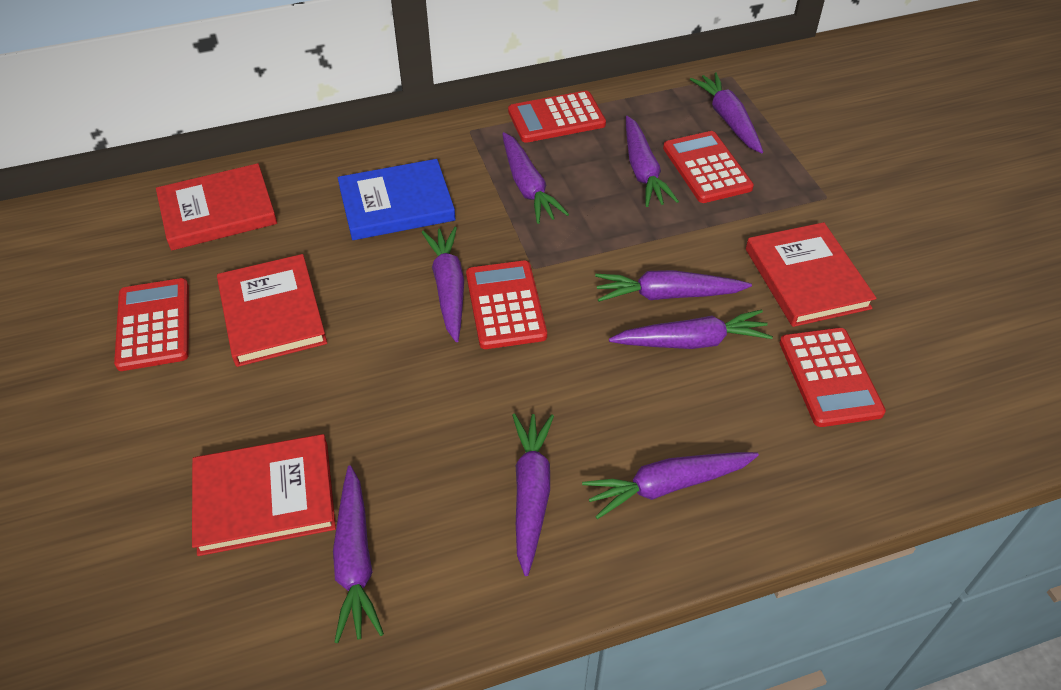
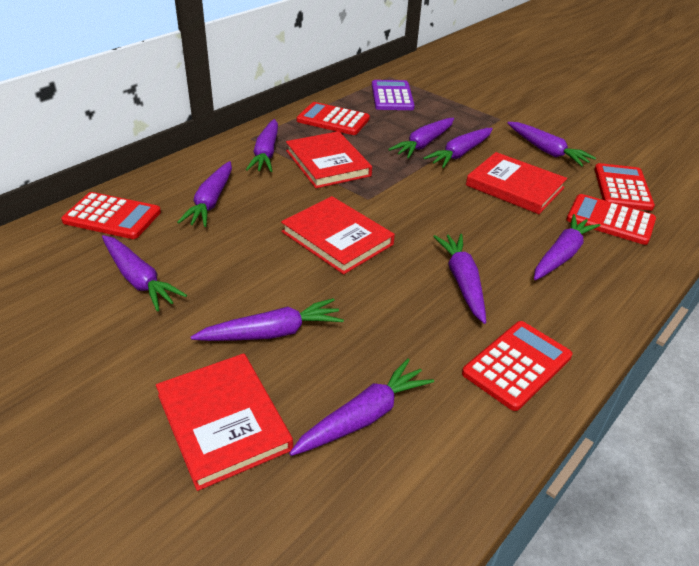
blue book: 1 -> 0
purple calculator: 0 -> 1
purple carrot: 9 -> 10

